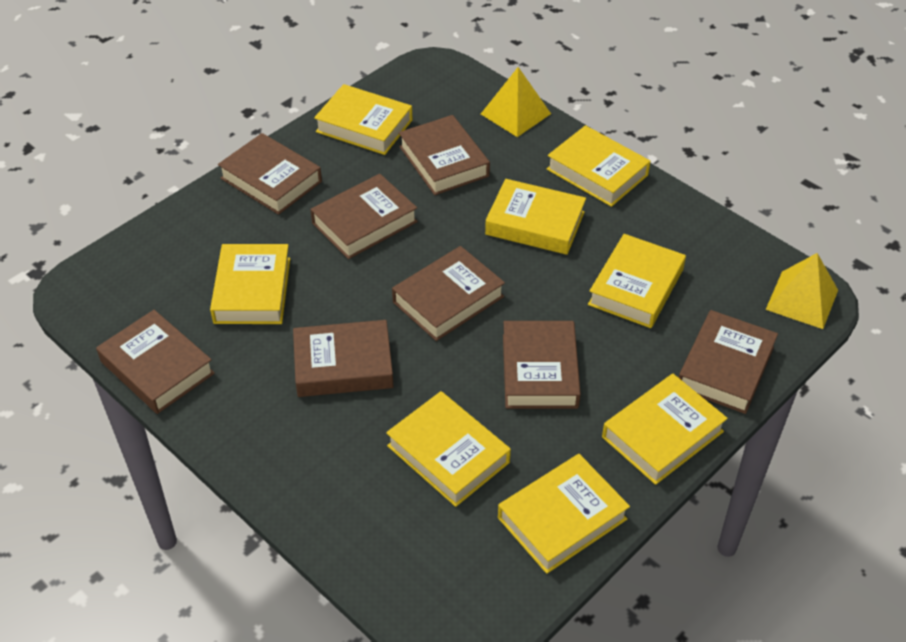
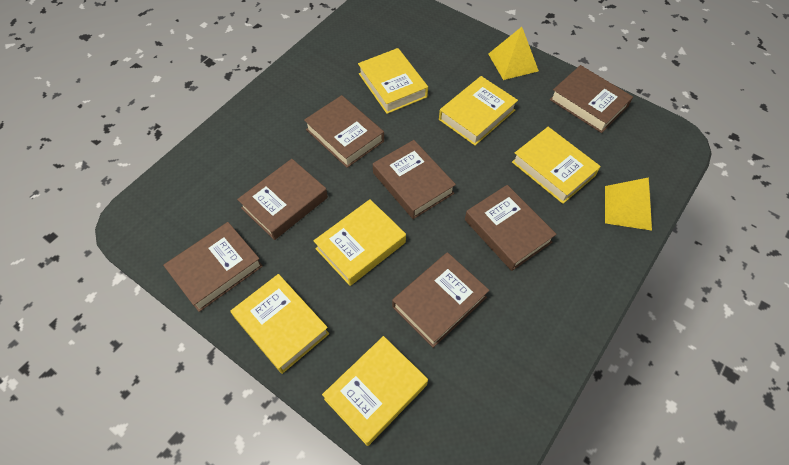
brown book: 8 -> 7
yellow book: 8 -> 6

